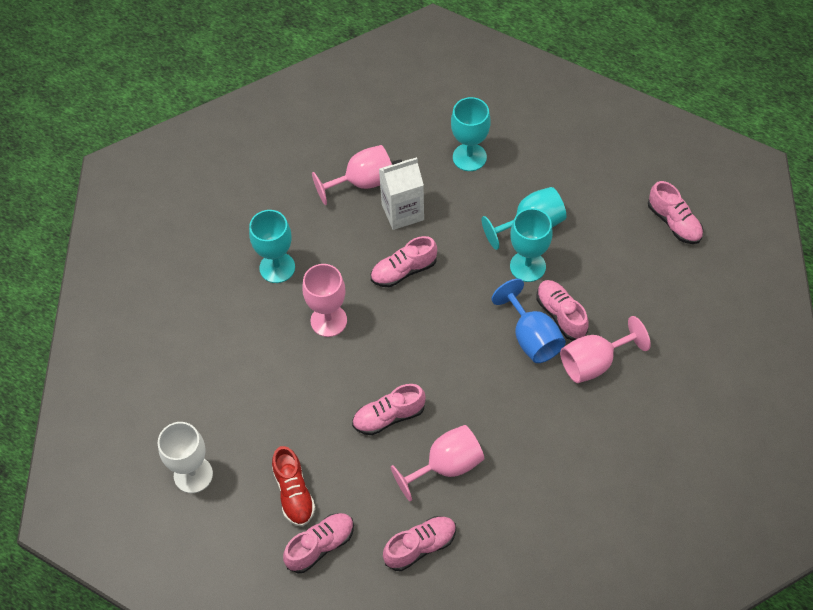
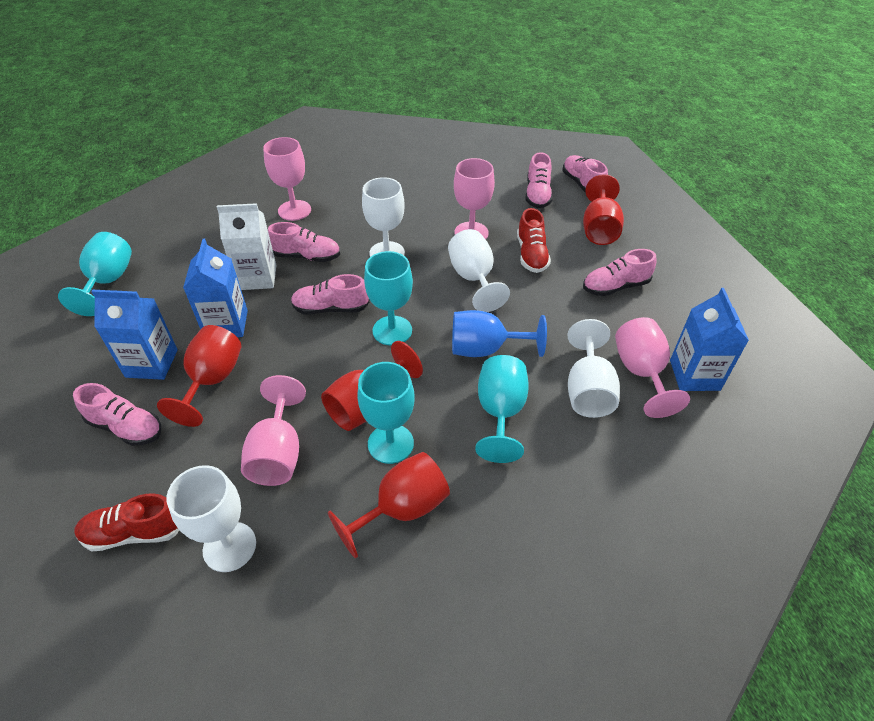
blue carton: 0 -> 3
red goblet: 0 -> 4
red shoe: 1 -> 2
white goblet: 1 -> 4

